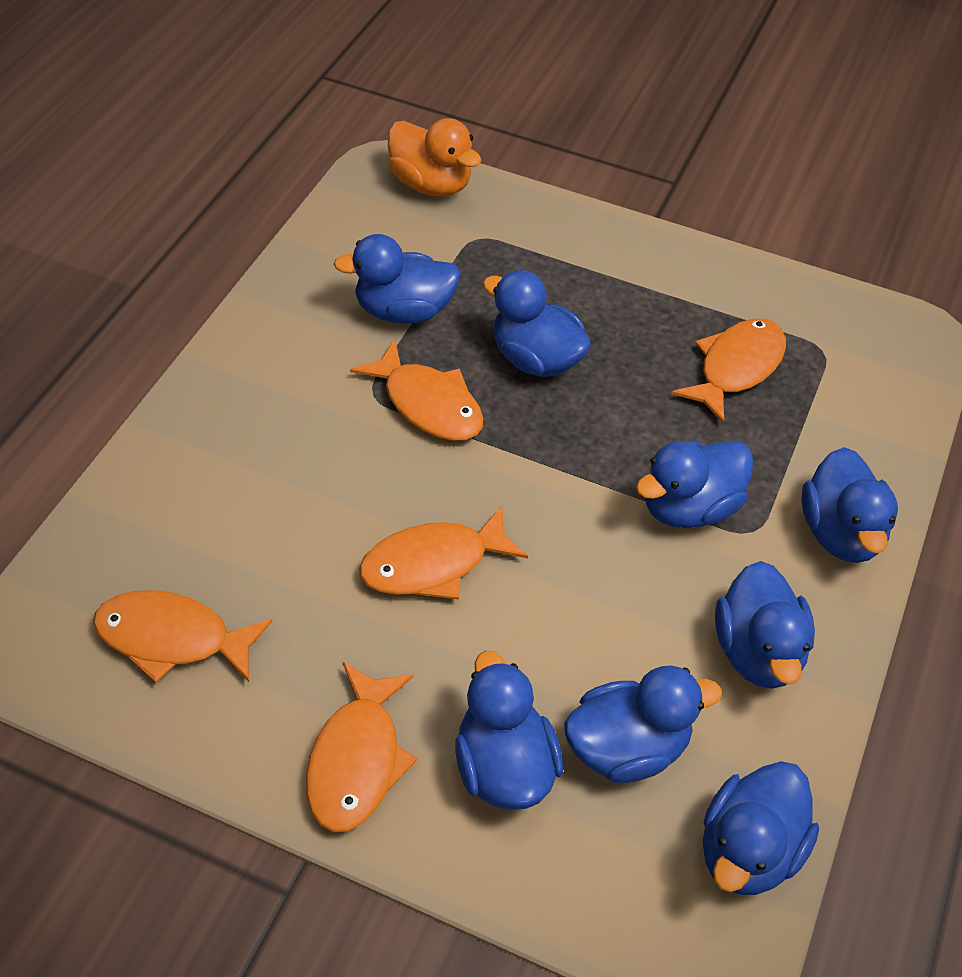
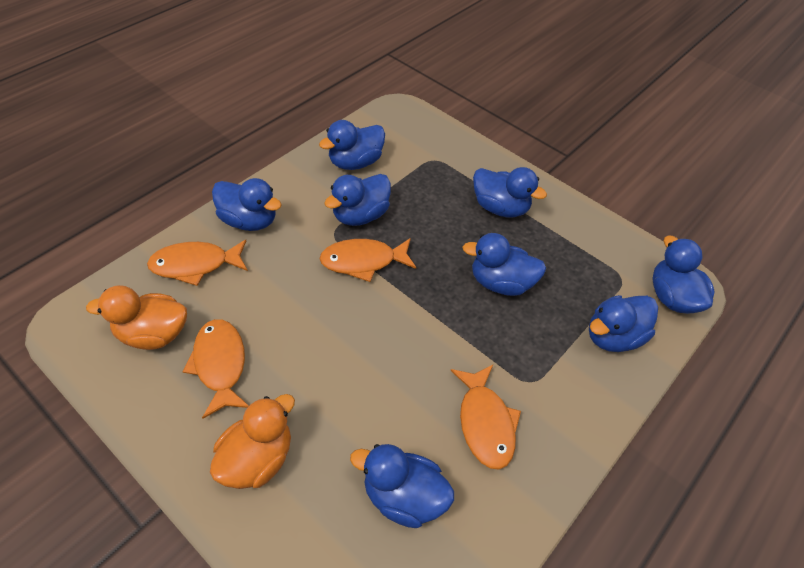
orange duck: 1 -> 2
orange fish: 5 -> 4

